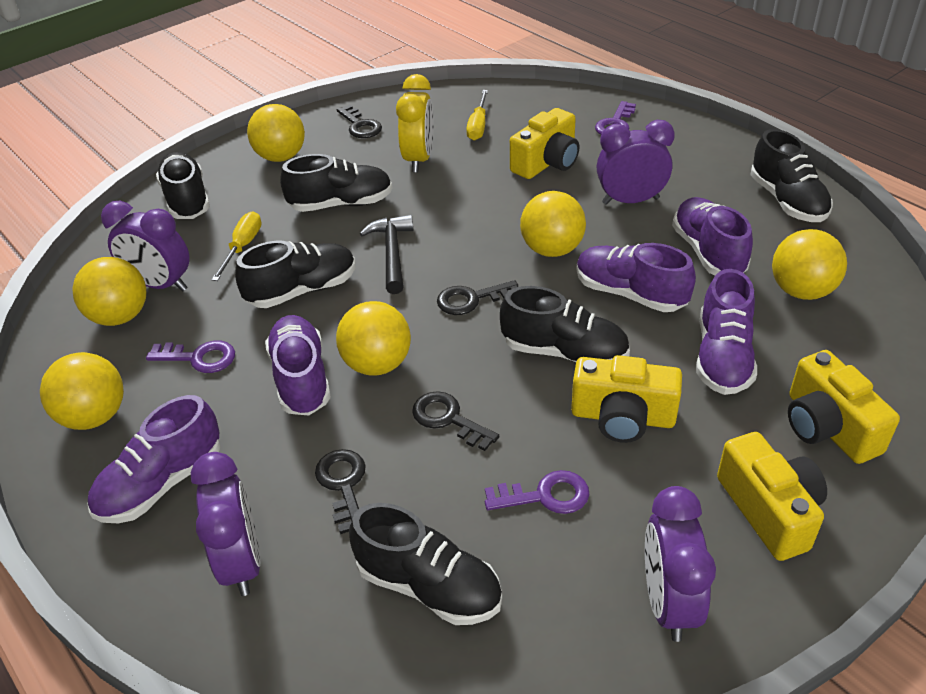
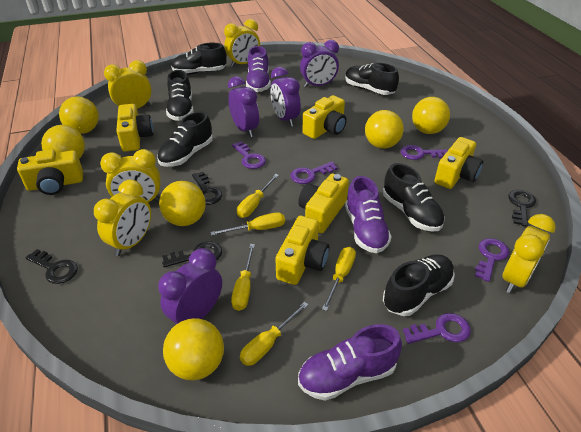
black hammer: 1 -> 0
purple key: 3 -> 5
purple shoe: 5 -> 3
yellow camera: 4 -> 6
yellow clock: 1 -> 5
yellow screwdriver: 2 -> 5

